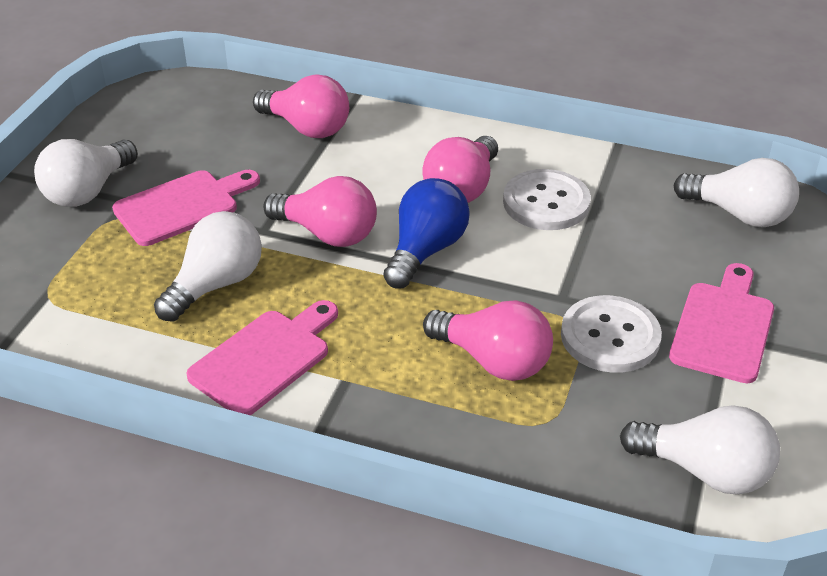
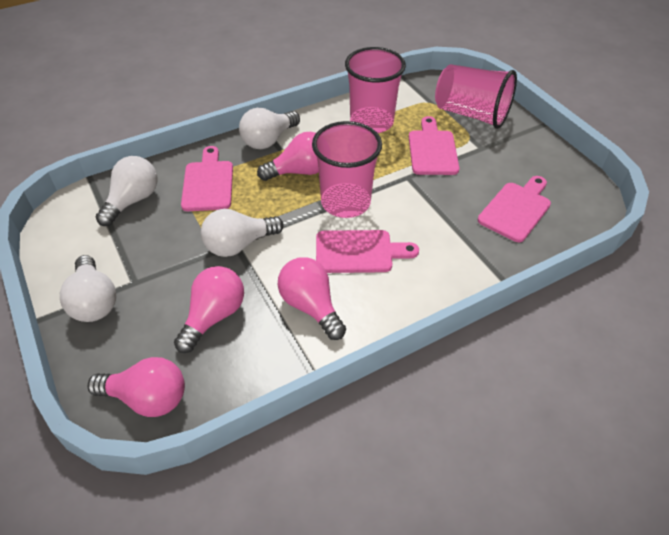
blue light bulb: 1 -> 0
pink cup: 0 -> 3
pink cutting board: 3 -> 4
white button: 2 -> 0

